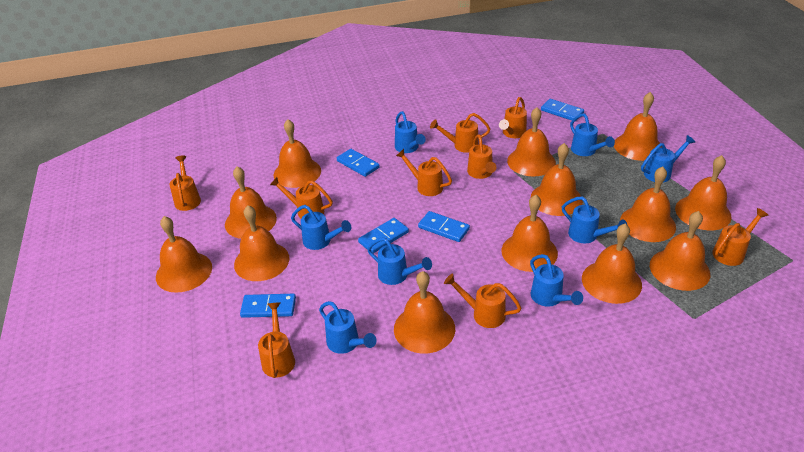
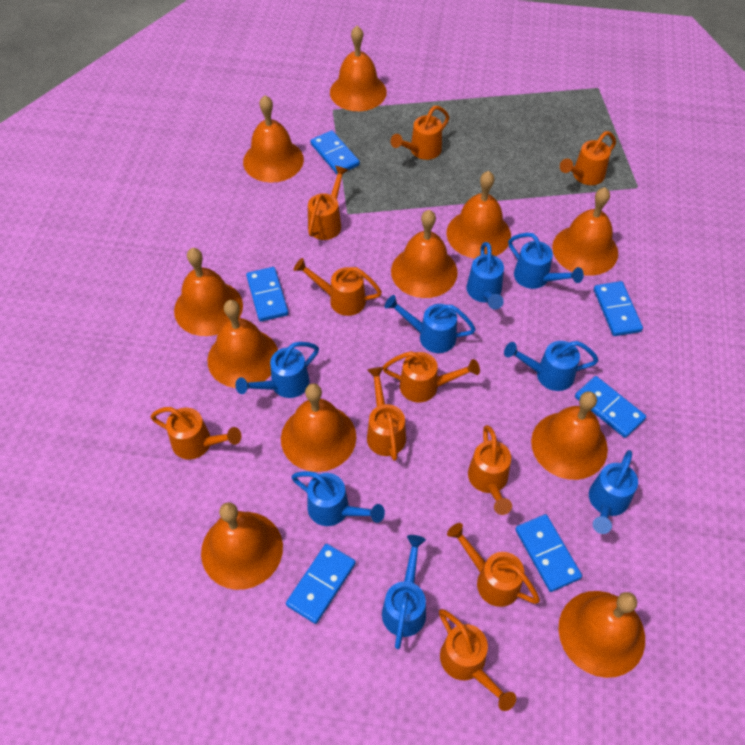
blue domino: 5 -> 6
orange bell: 13 -> 11
orange watering can: 9 -> 10

